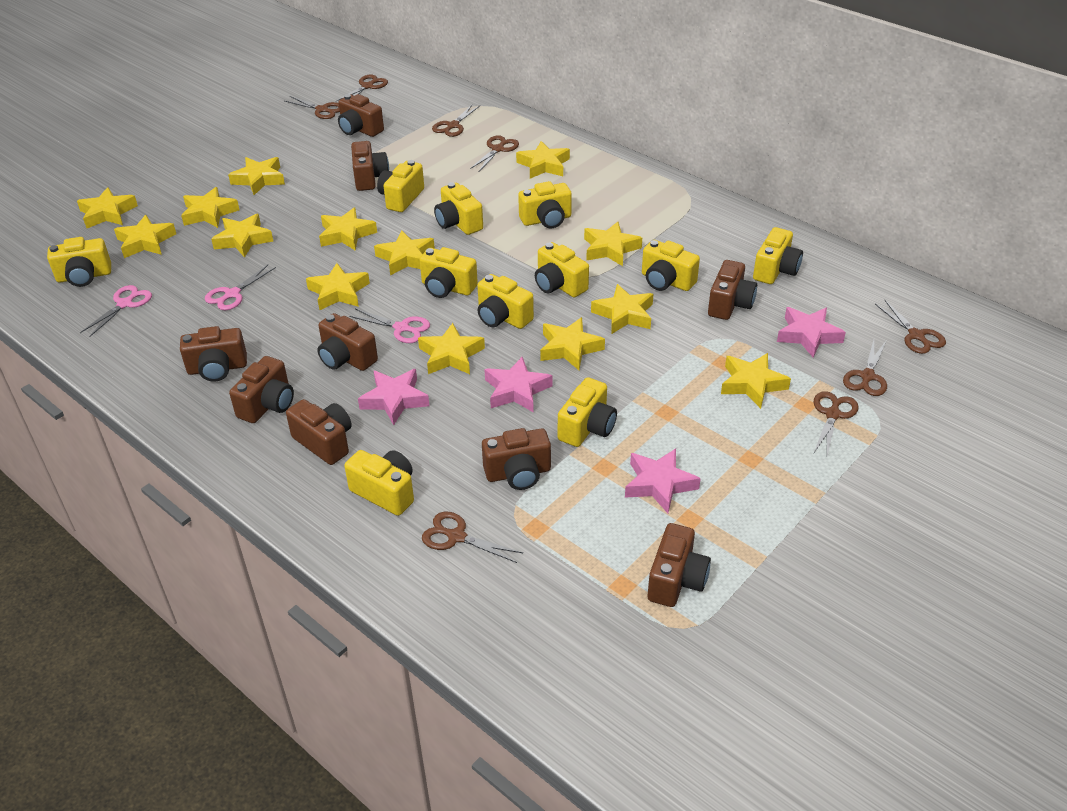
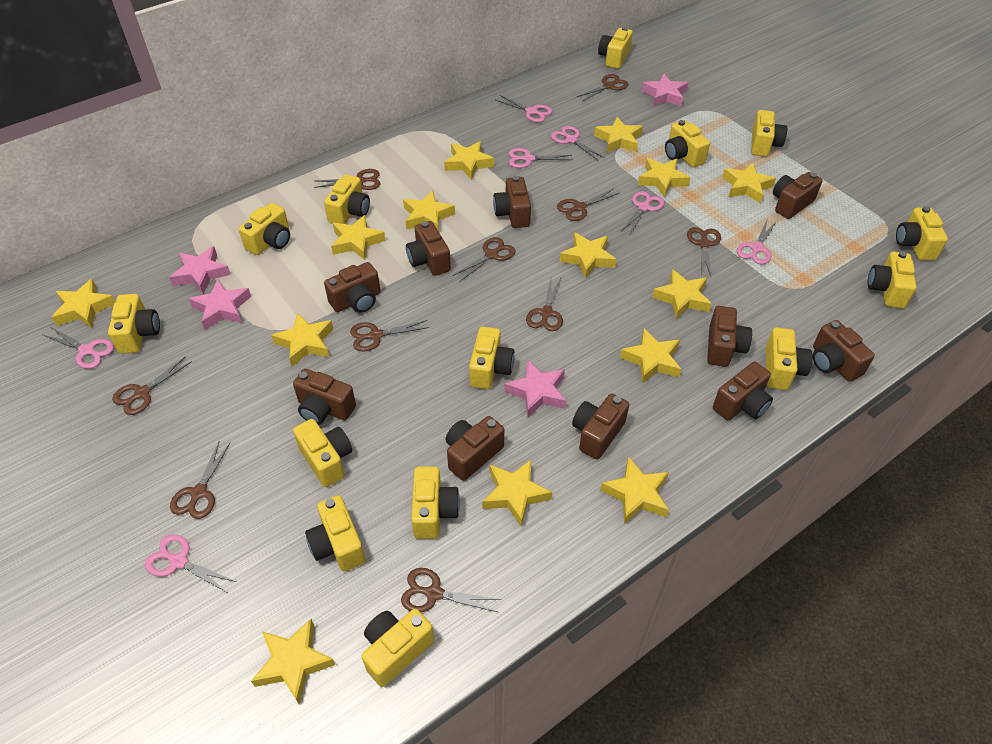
brown camera: 9 -> 10
brown scissors: 8 -> 10
pink scissors: 3 -> 7
yellow camera: 11 -> 14

